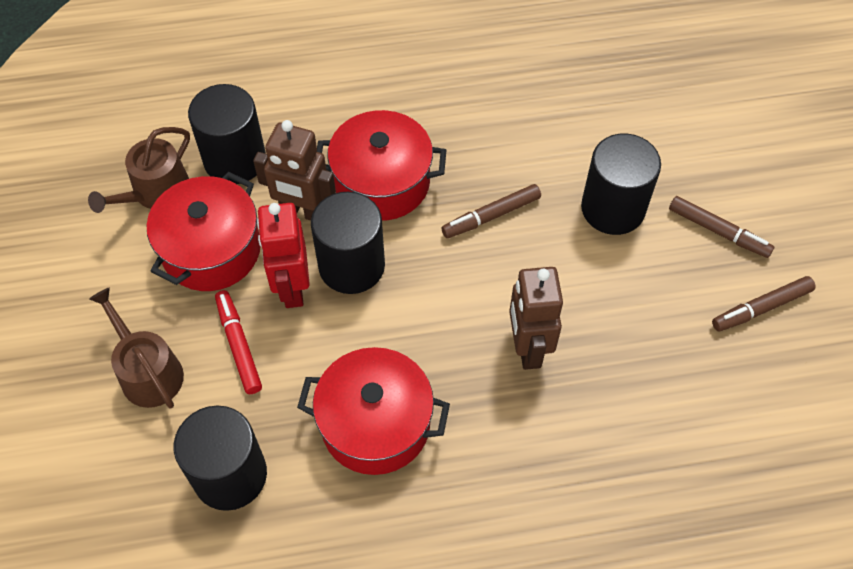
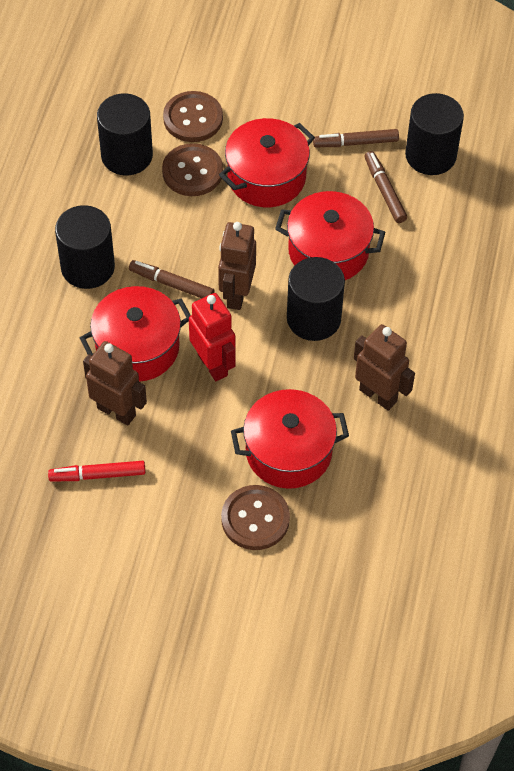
brown button: 0 -> 3
brown robot: 2 -> 3
brown watering can: 2 -> 0
red pot: 3 -> 4

